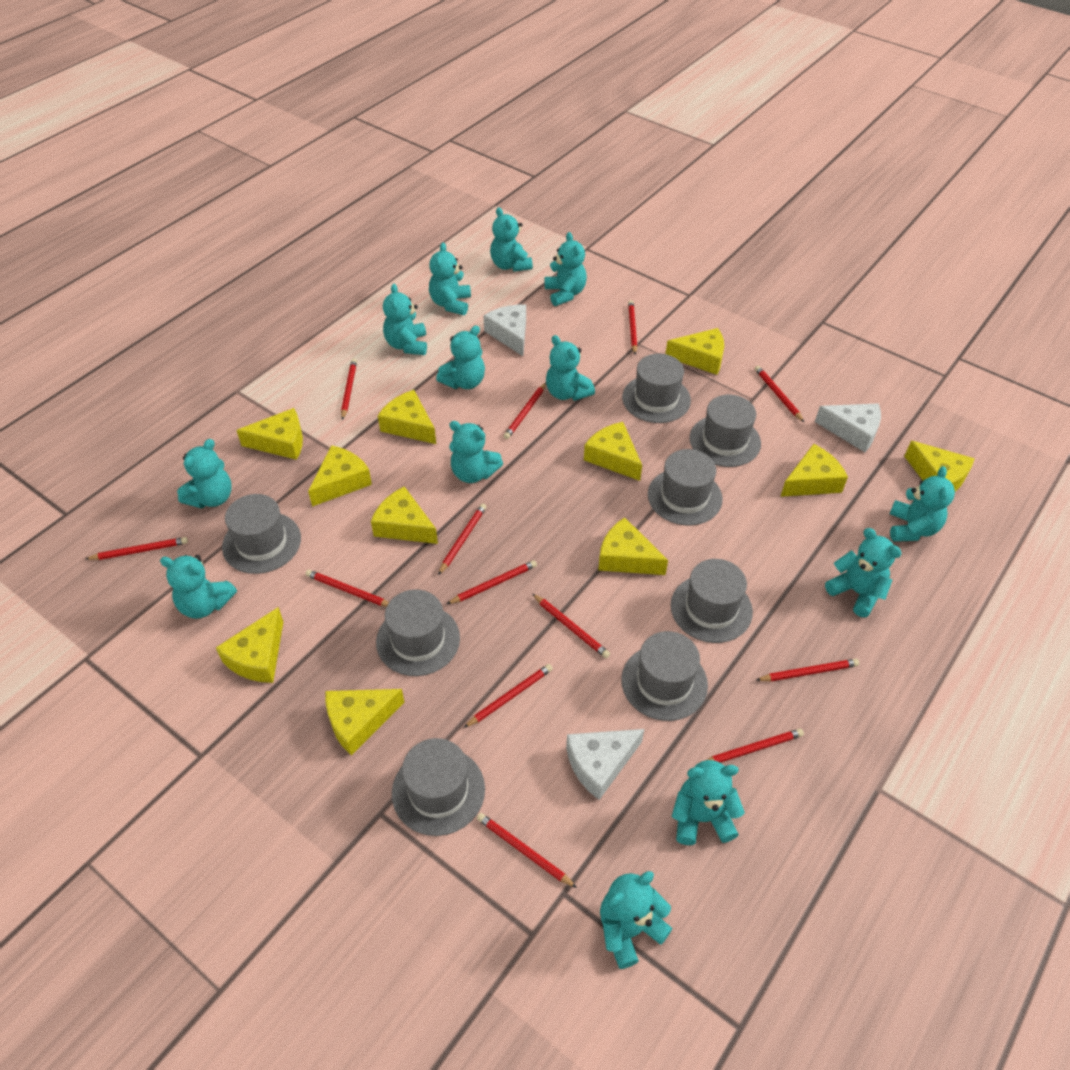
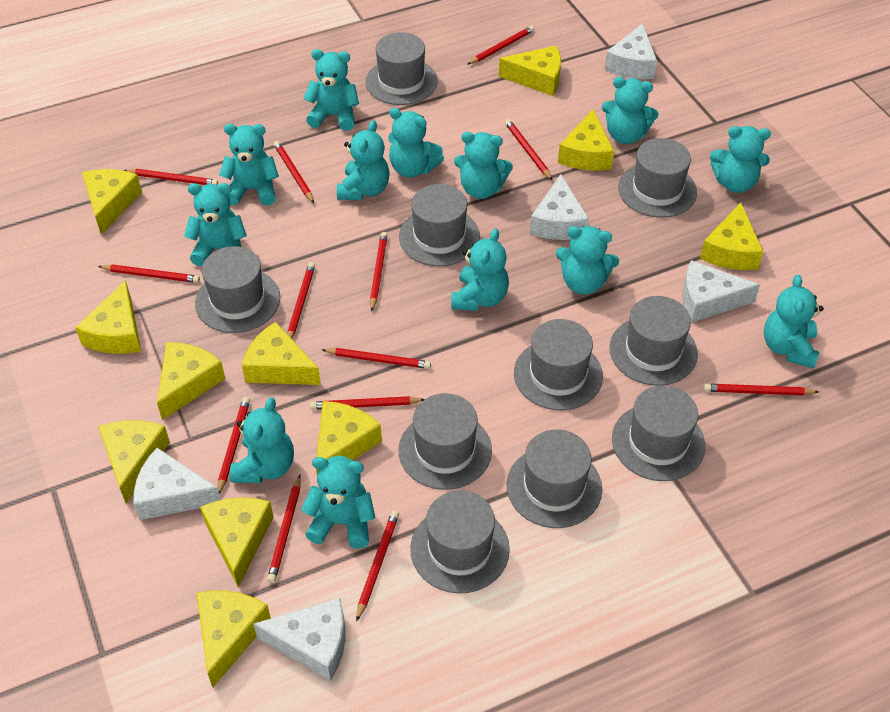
grey hat: 8 -> 10
white cheese: 3 -> 5

